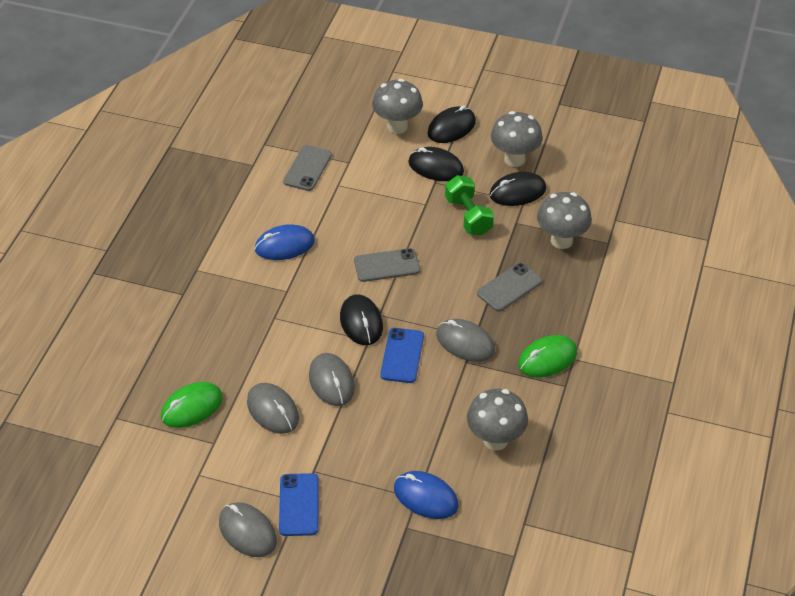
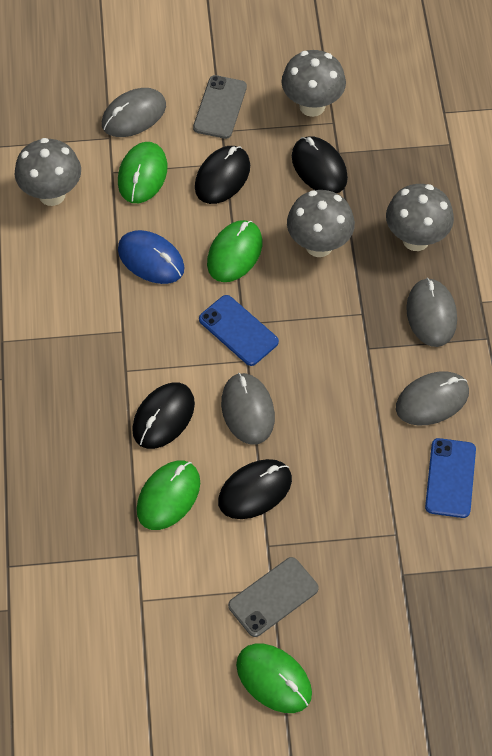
blue mouse: 2 -> 1
green dumbbell: 1 -> 0
green mouse: 2 -> 4
grey phone: 3 -> 2

